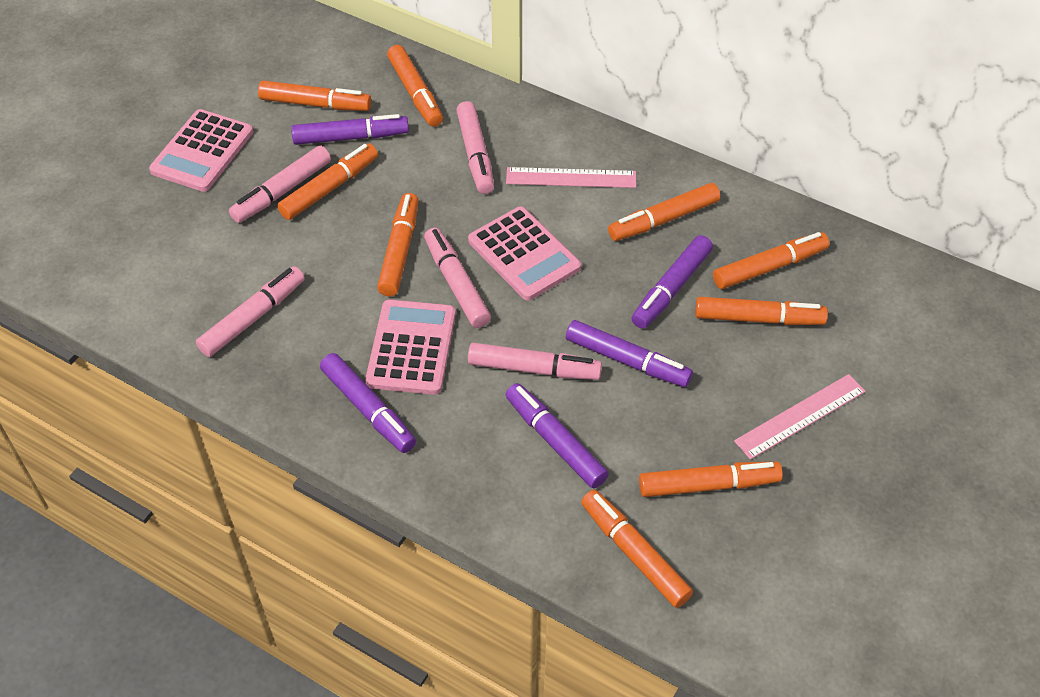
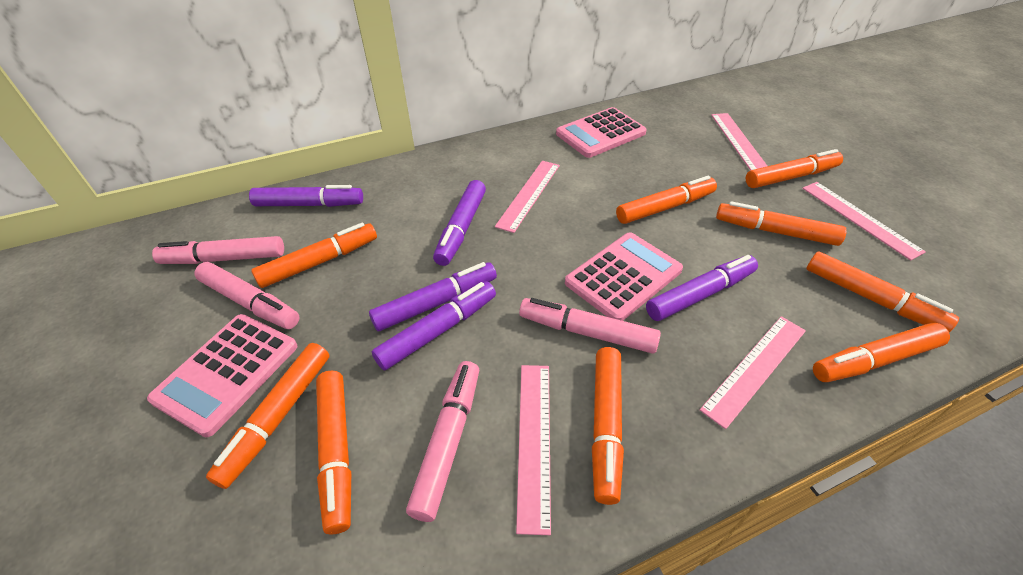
pink marker: 5 -> 4
pink ruler: 2 -> 5

